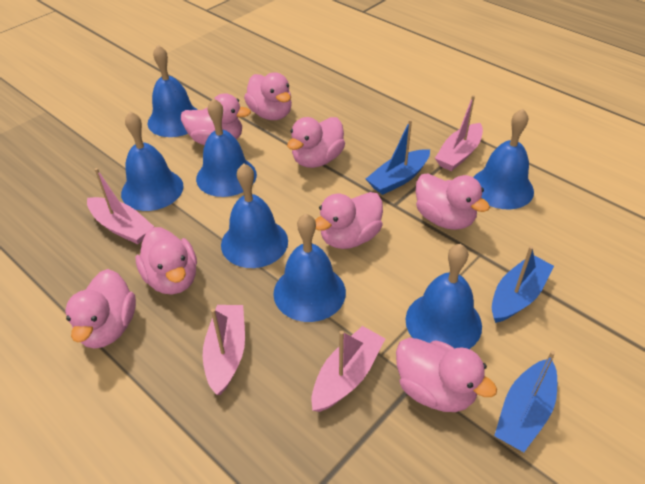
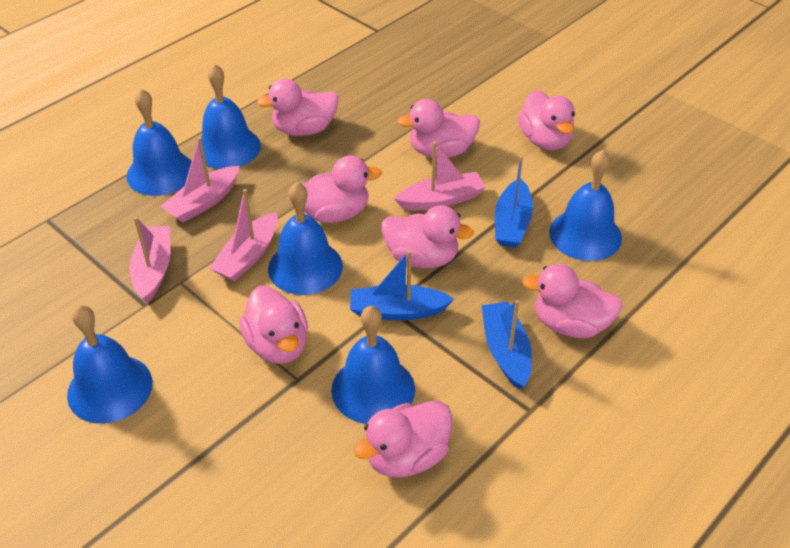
blue bell: 7 -> 6

